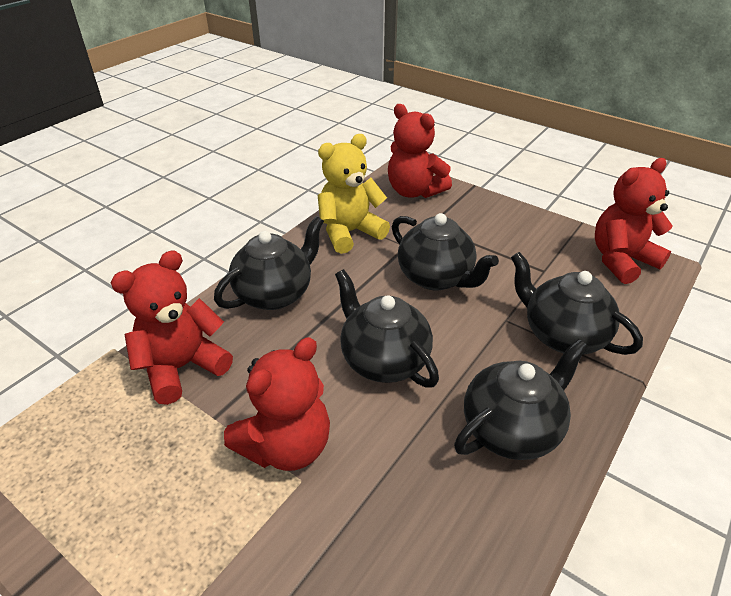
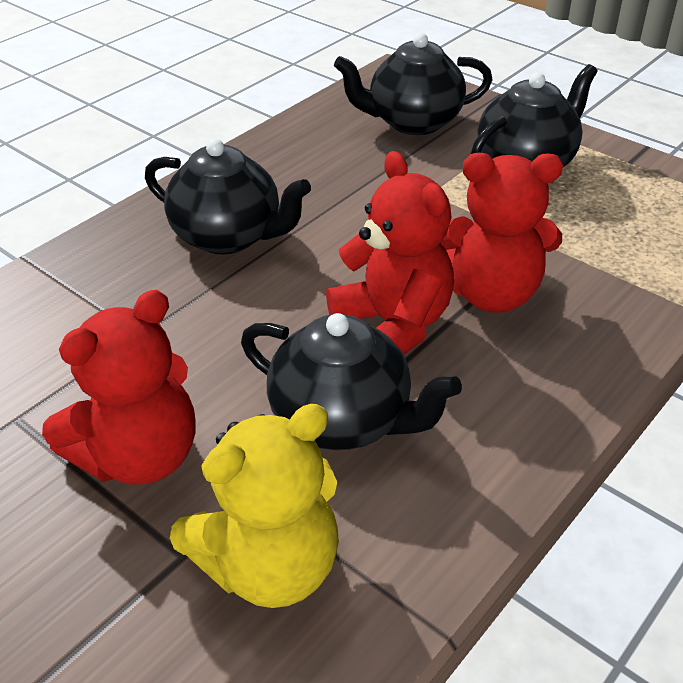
black teapot: 5 -> 4
red teddy bear: 4 -> 3

